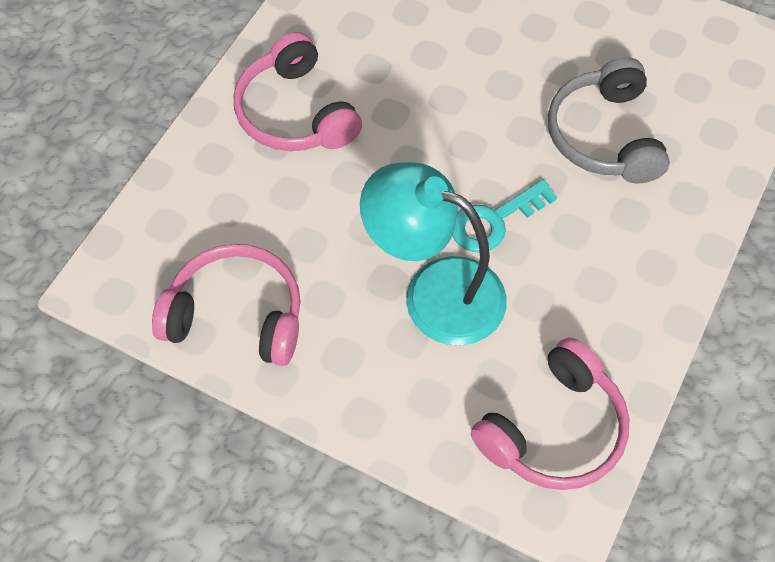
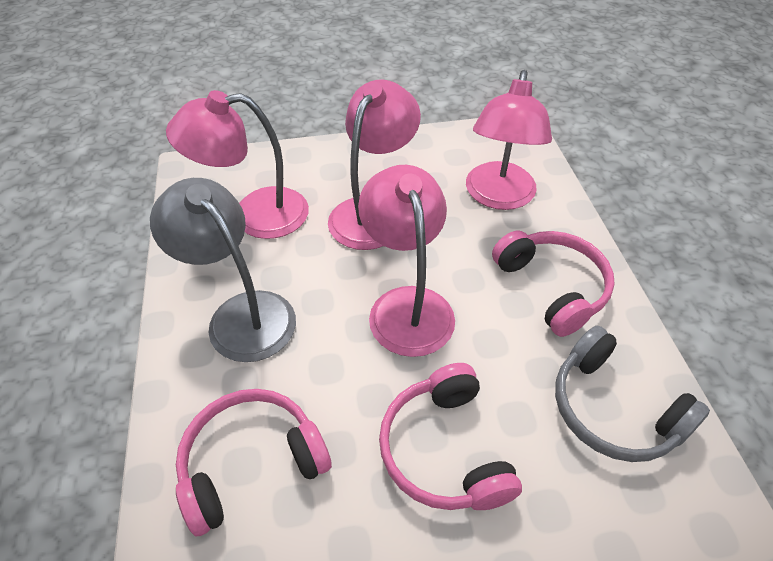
grey lamp: 0 -> 1
pink lamp: 0 -> 4
turquoise key: 1 -> 0
turquoise lamp: 1 -> 0

